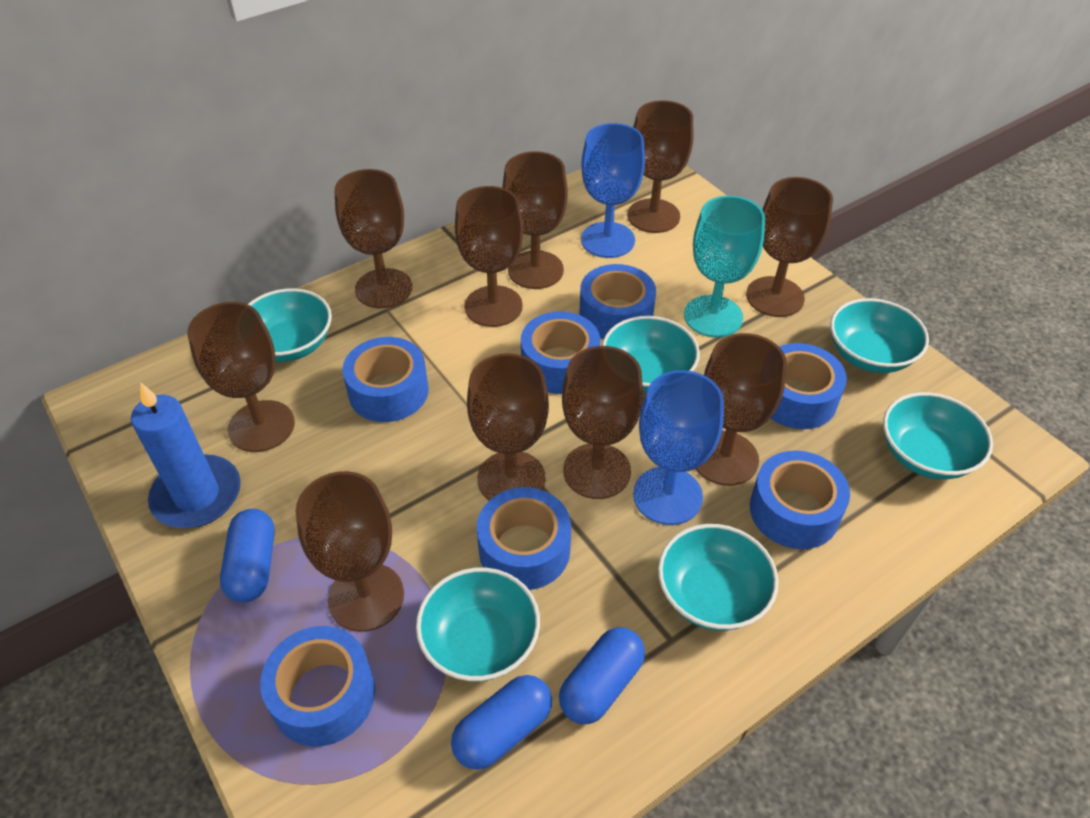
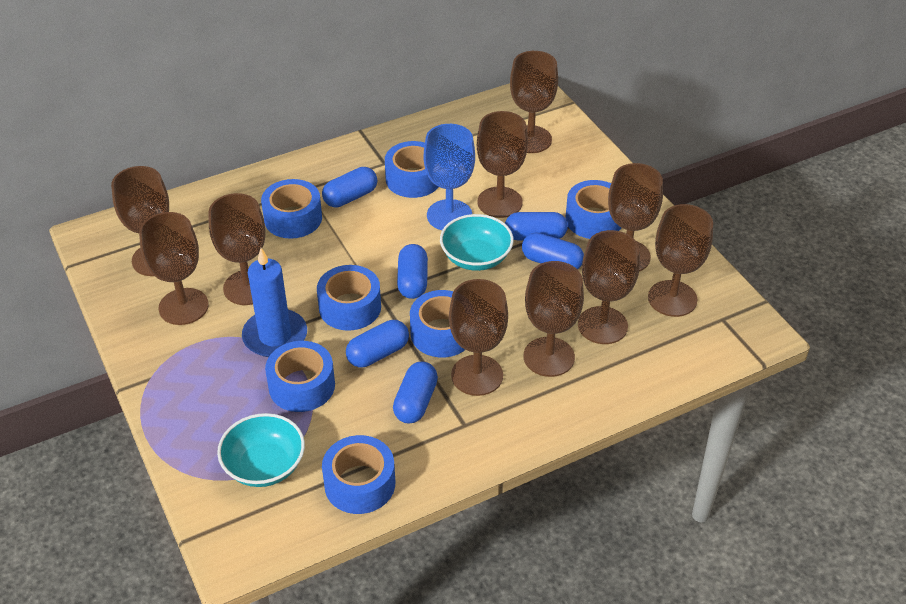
blue capsule: 3 -> 6
blue goblet: 2 -> 1
turquoise bowl: 6 -> 2
turquoise goblet: 1 -> 0

